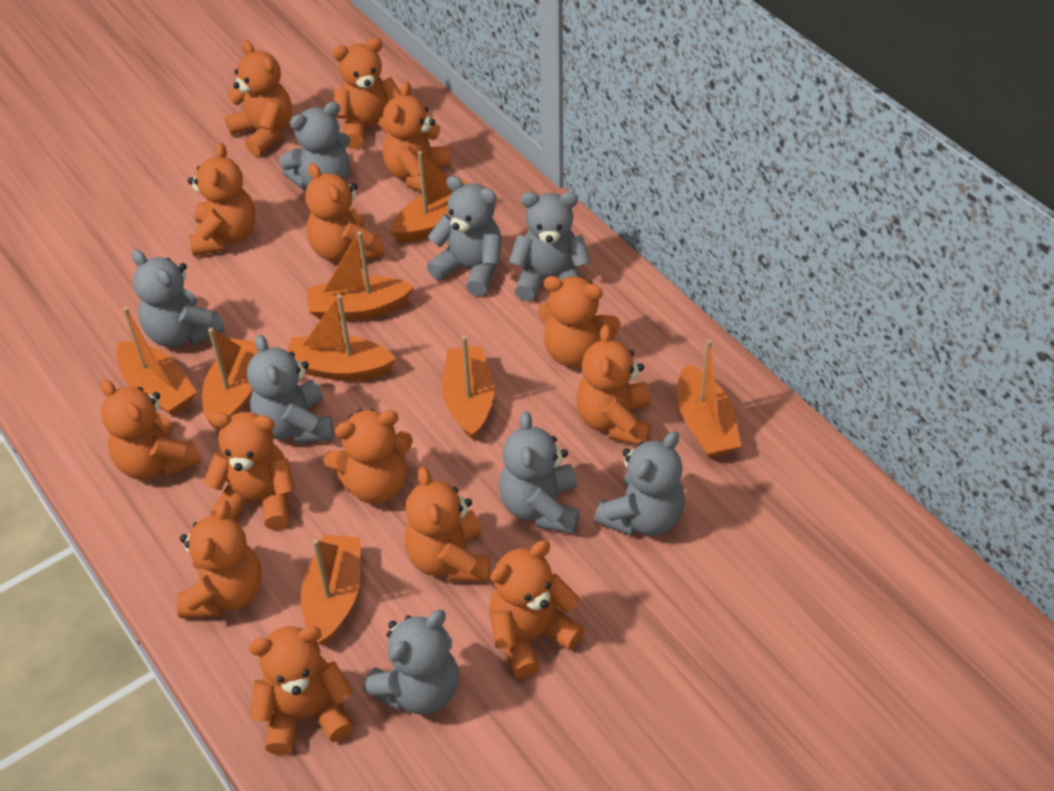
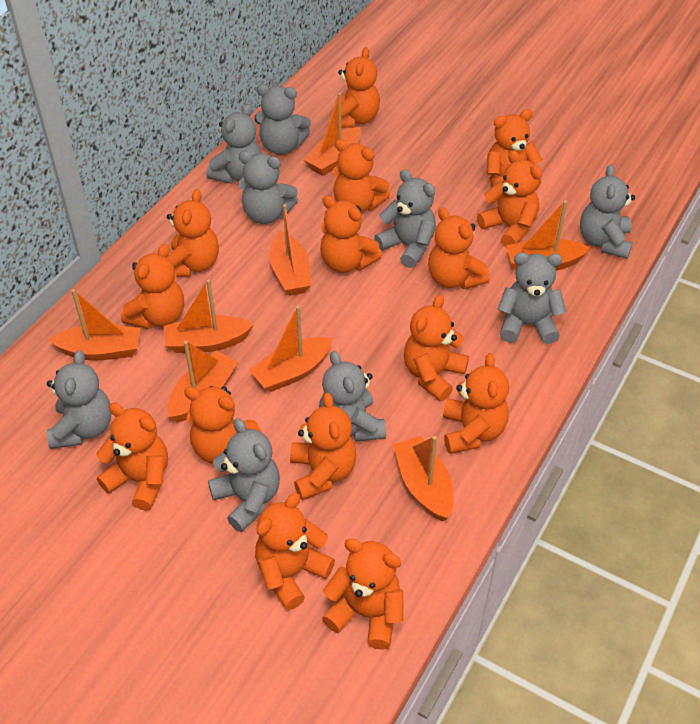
grey teddy bear: 8 -> 9
orange teddy bear: 14 -> 15

